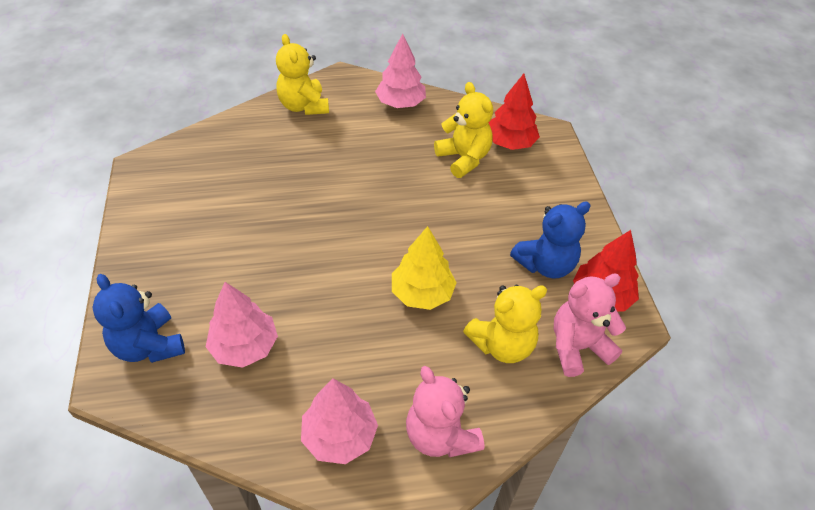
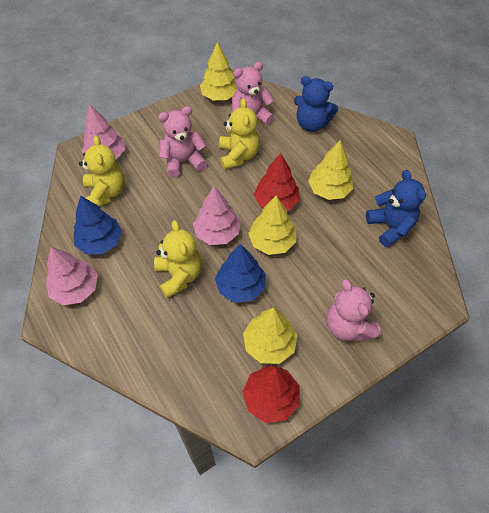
blue tree: 0 -> 2
pink teddy bear: 2 -> 3
yellow tree: 1 -> 4

